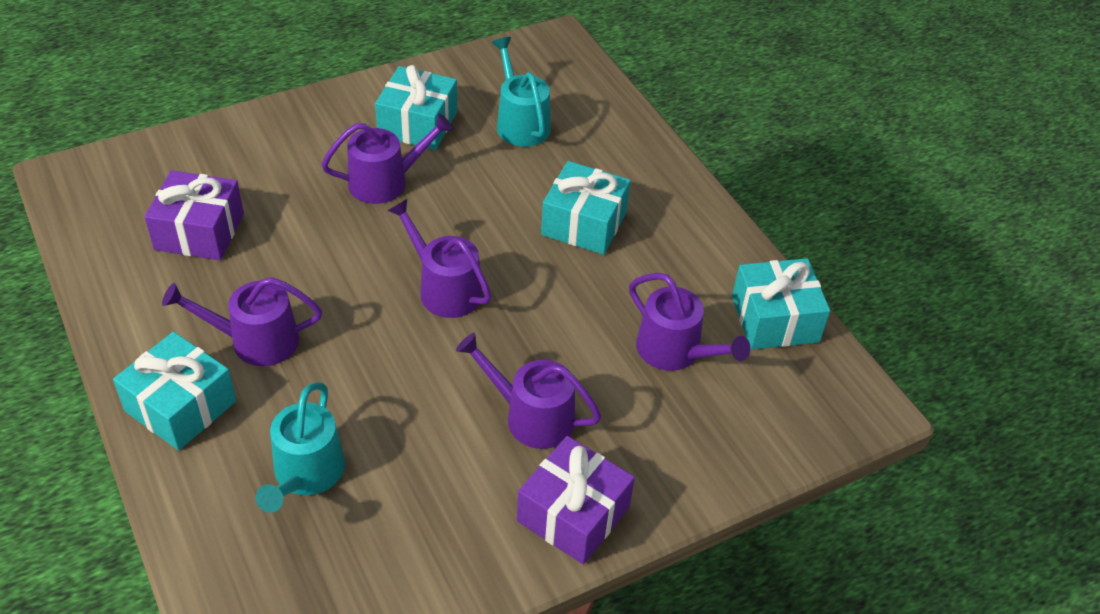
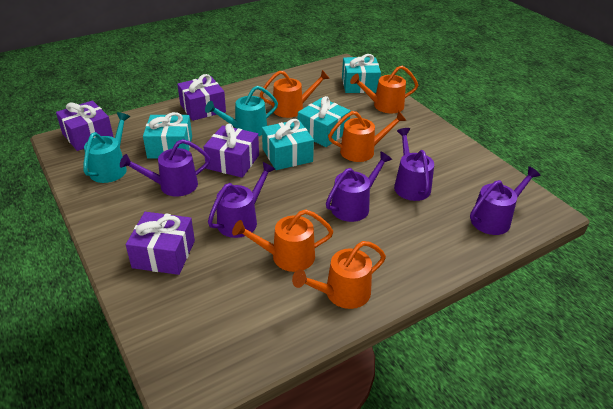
orange watering can: 0 -> 5
purple gift: 2 -> 4

